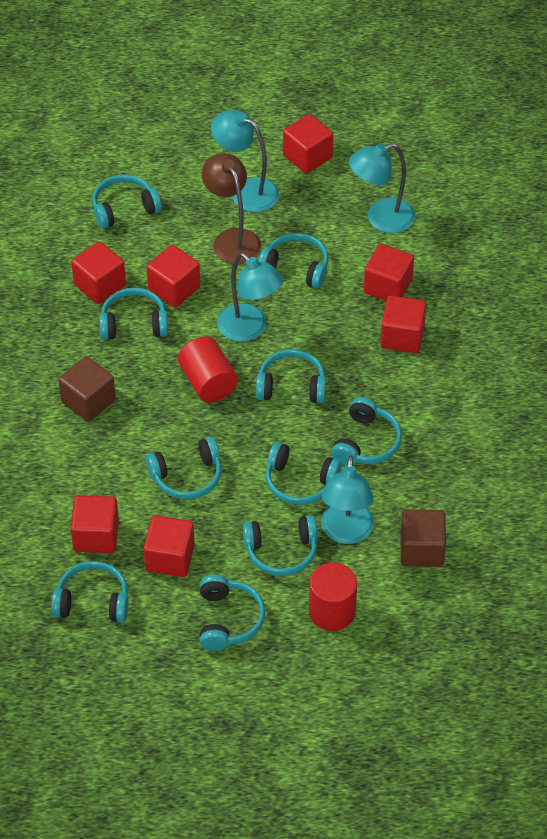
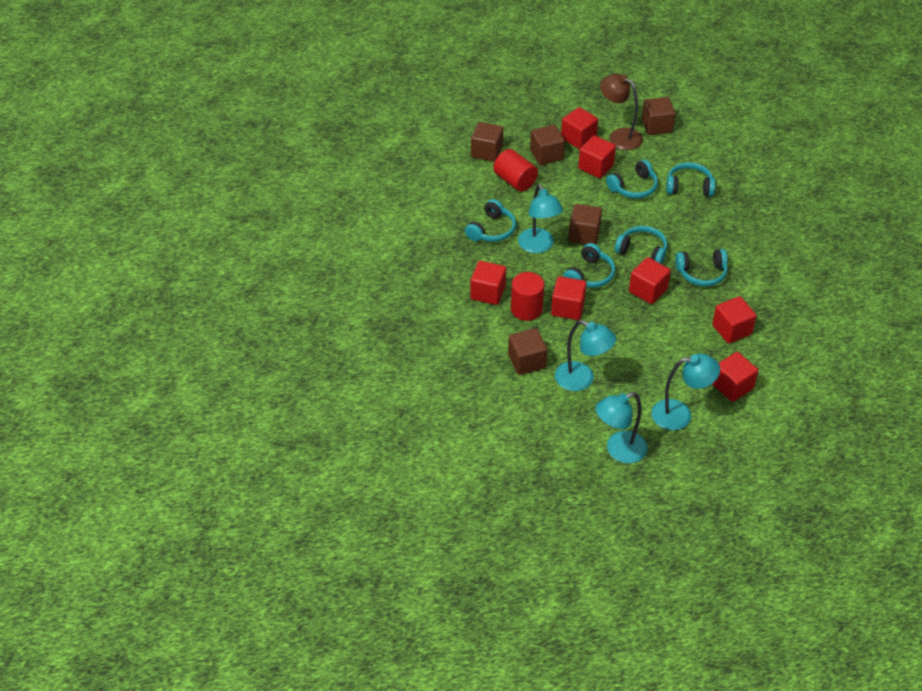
brown cube: 2 -> 5
turquoise headphones: 10 -> 6

